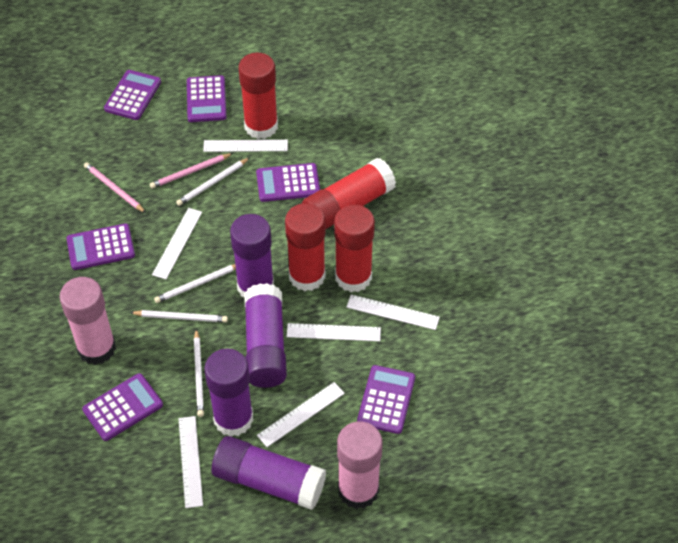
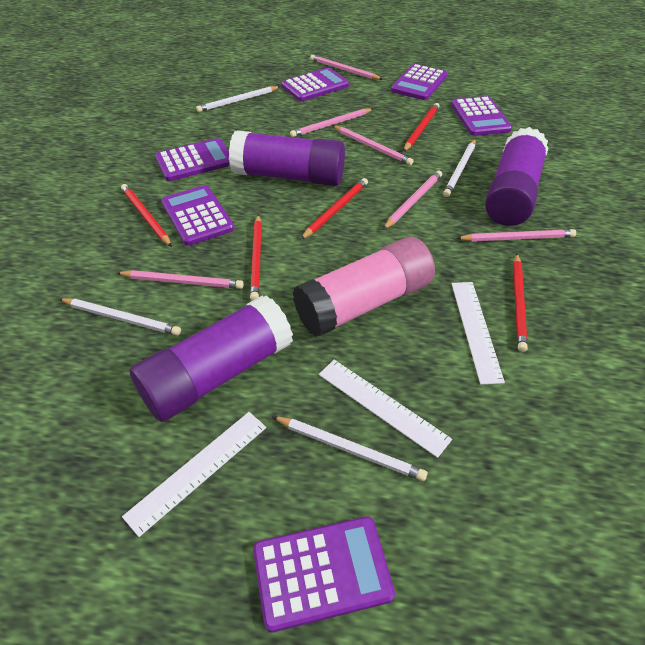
pink glue stick: 2 -> 1
pink pencil: 2 -> 6
purple glue stick: 4 -> 3
red glue stick: 4 -> 0
red pencil: 0 -> 5
white ruler: 6 -> 3

